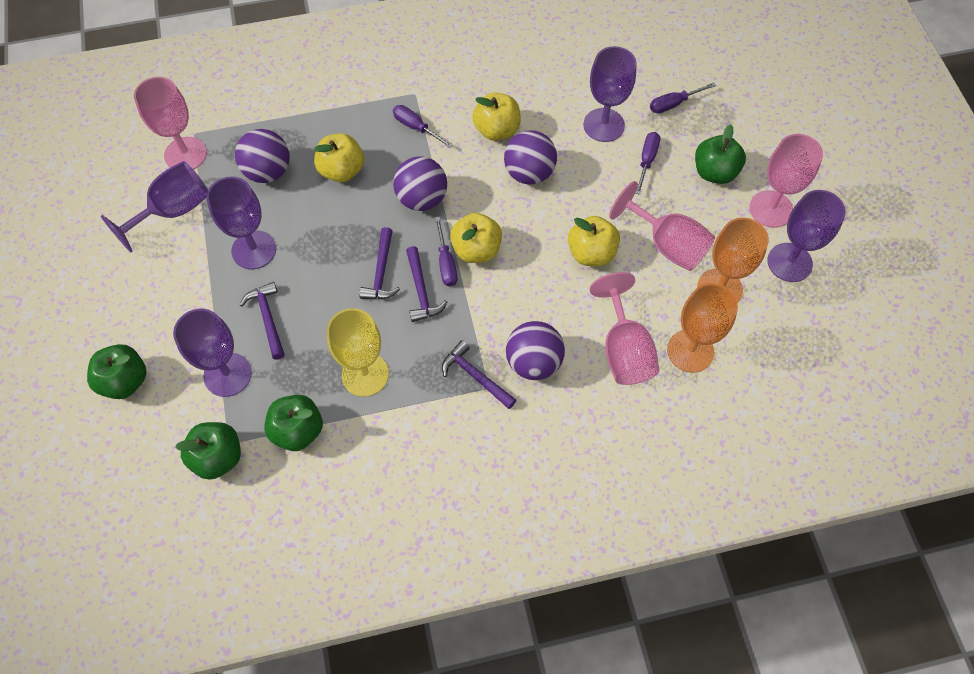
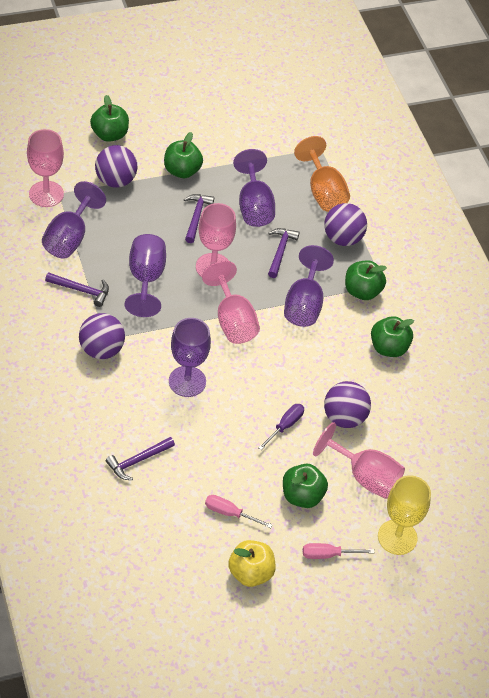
green apple: 4 -> 5
orange goblet: 2 -> 1
pink screwdriver: 0 -> 2
purple screwdriver: 4 -> 1
yellow apple: 4 -> 1

